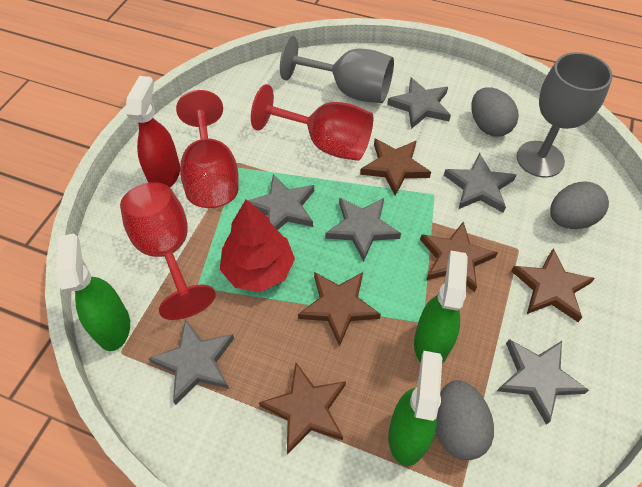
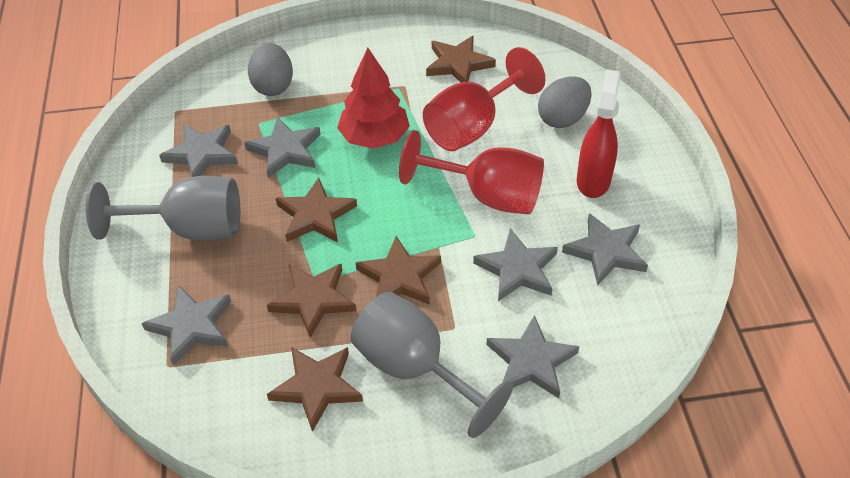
green spray bottle: 3 -> 0
grey egg: 3 -> 2
red goblet: 3 -> 2

